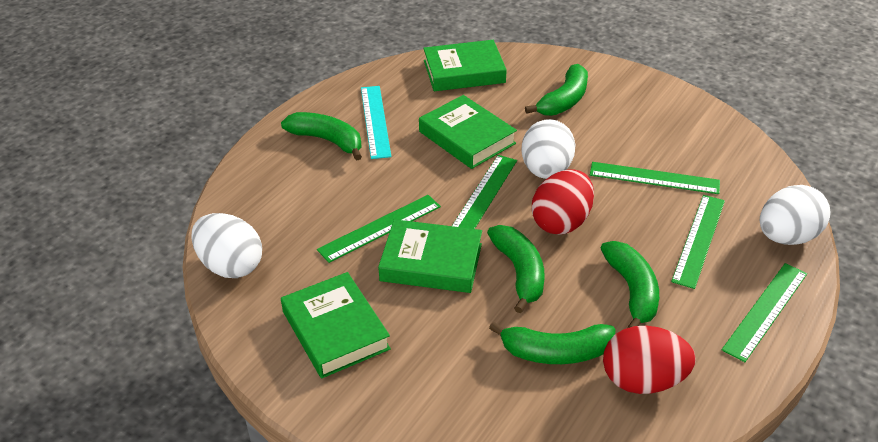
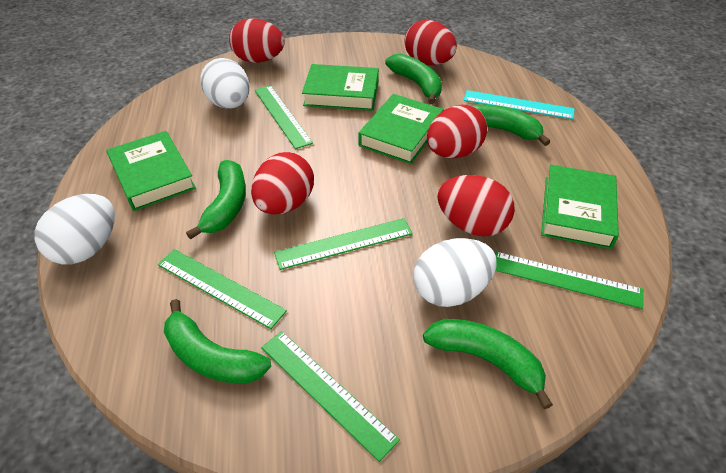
red egg: 2 -> 5

